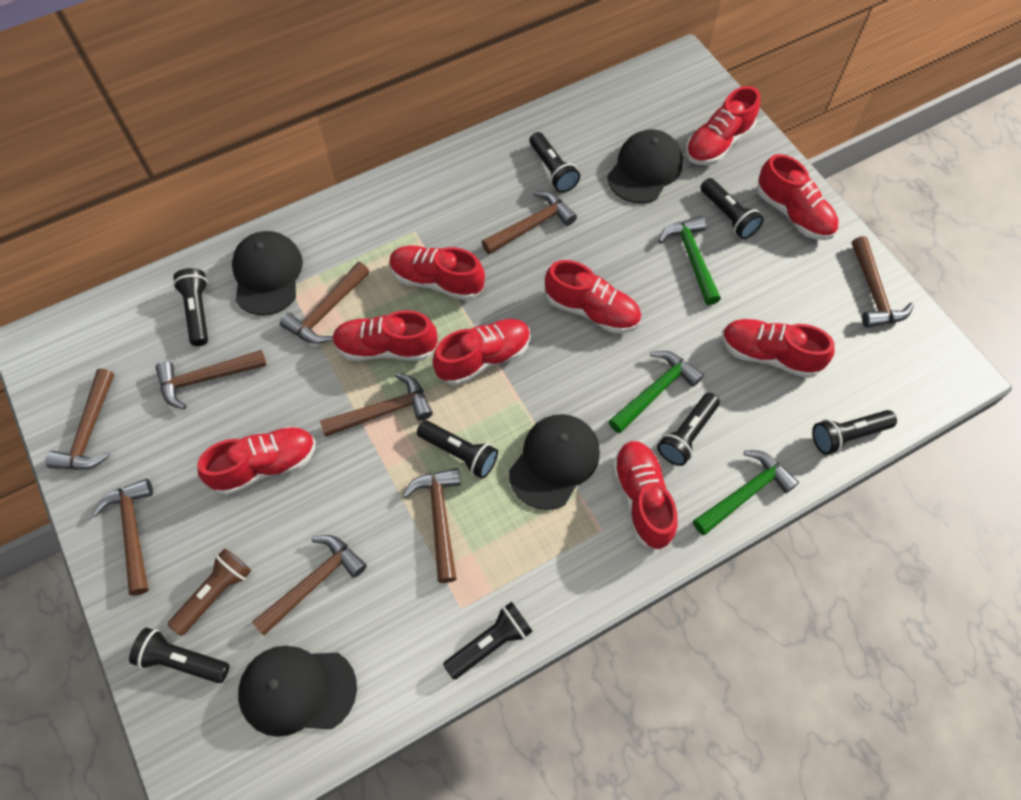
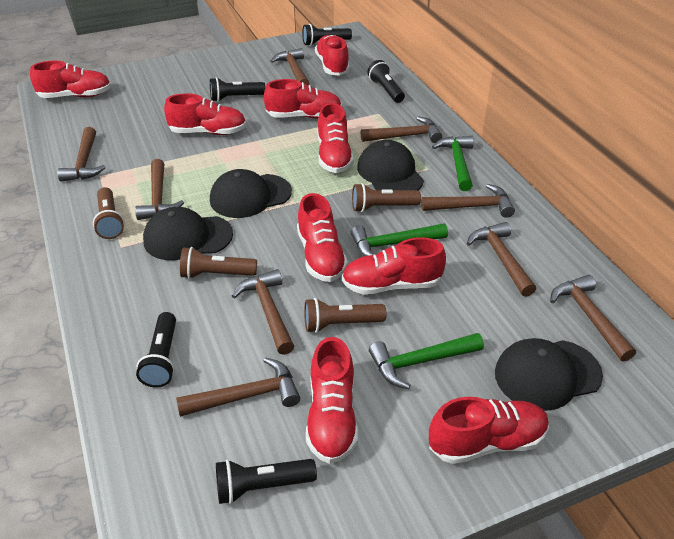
black flashlight: 8 -> 5
brown flashlight: 1 -> 4

